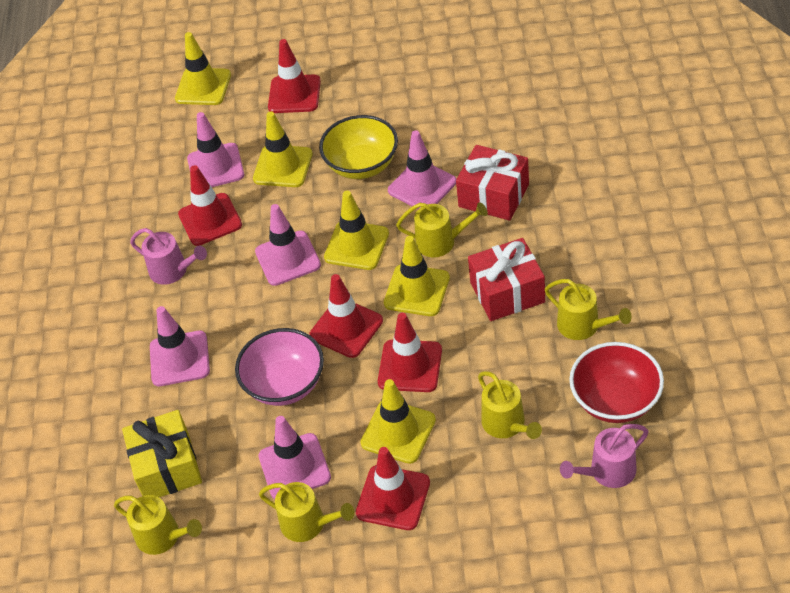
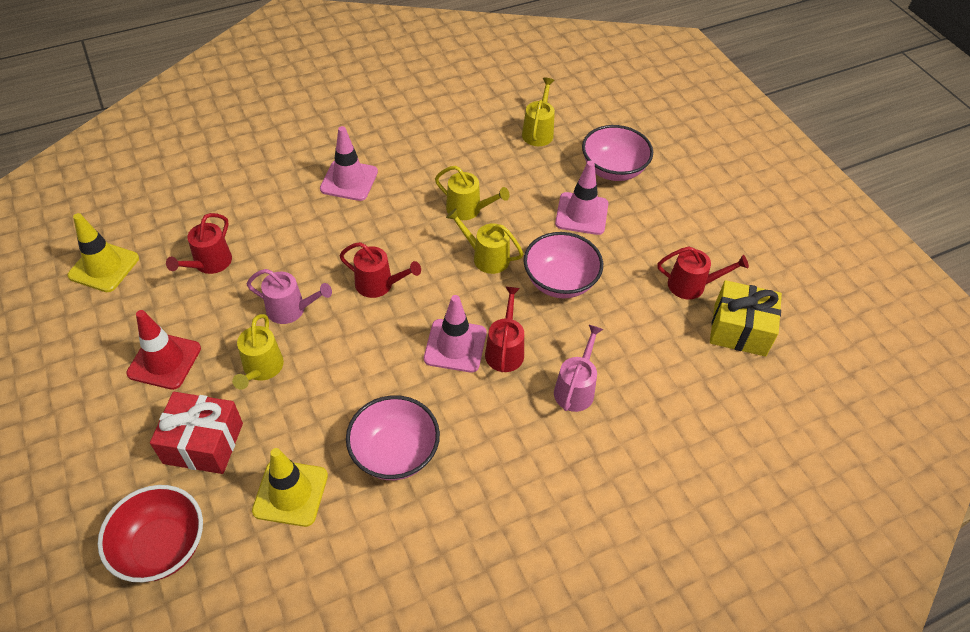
pink bowl: 1 -> 3
pink traffic cone: 5 -> 3
red gift: 2 -> 1
red traffic cone: 5 -> 1
red watering can: 0 -> 4
yellow bowl: 1 -> 0
yellow traffic cone: 5 -> 2
yellow watering can: 5 -> 4

